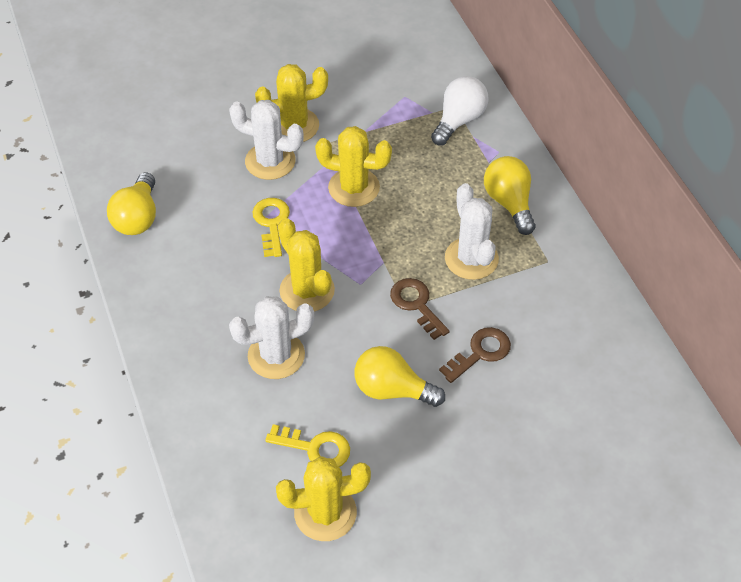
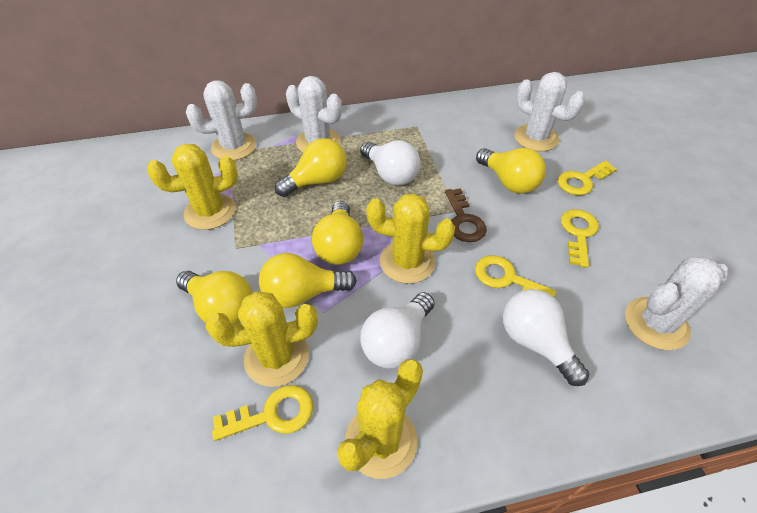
brown key: 2 -> 1
white cactus: 3 -> 4
white light bulb: 1 -> 3
yellow key: 2 -> 4
yellow light bulb: 3 -> 5

